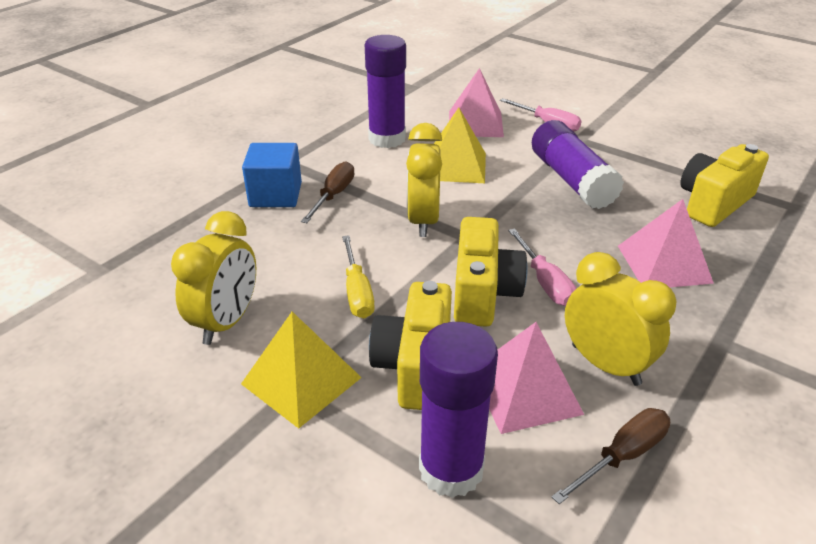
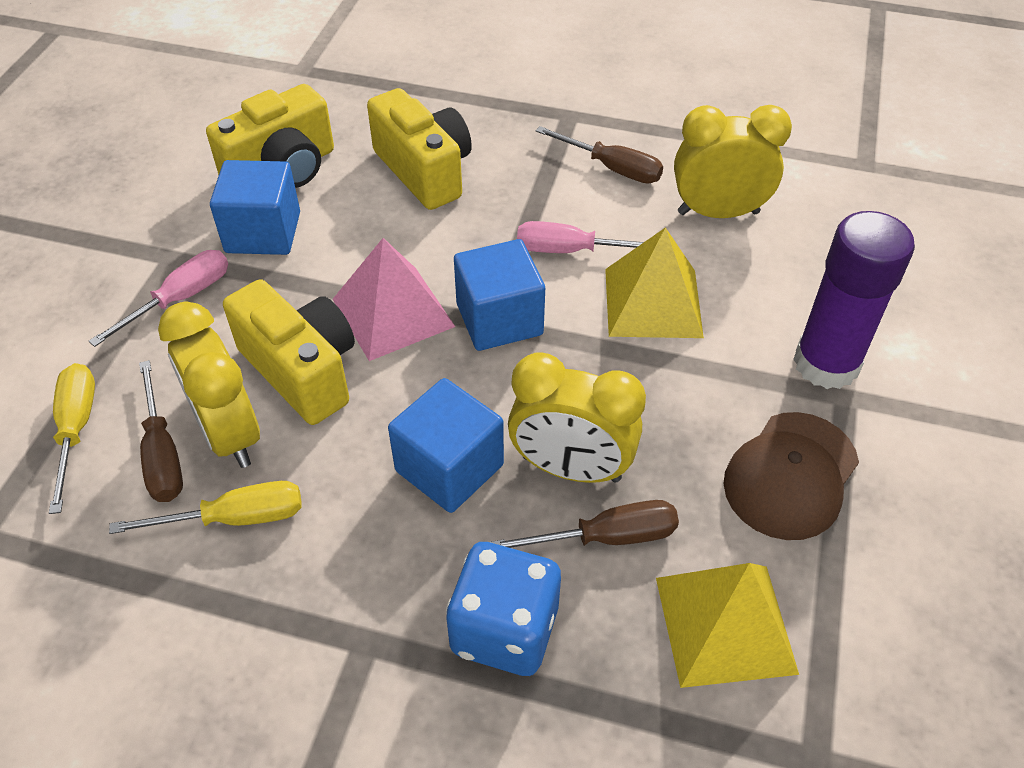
blue cube: 1 -> 3
blue dice: 0 -> 1
brown cap: 0 -> 1
brown screwdriver: 2 -> 3
pink pyramid: 3 -> 1
purple glue stick: 3 -> 1
yellow screwdriver: 1 -> 2

